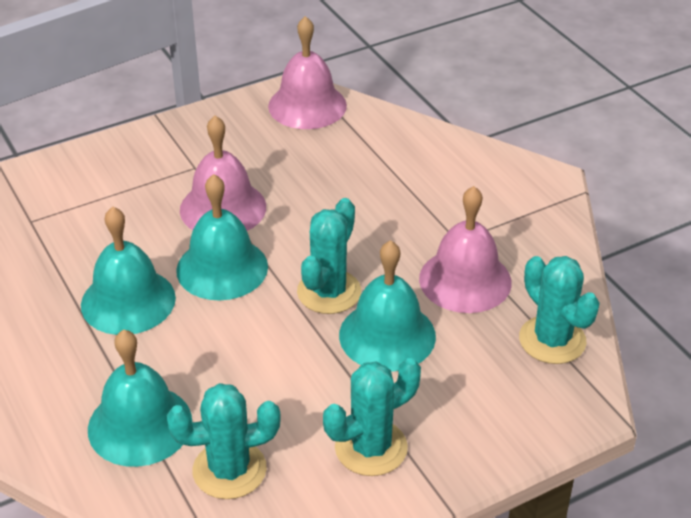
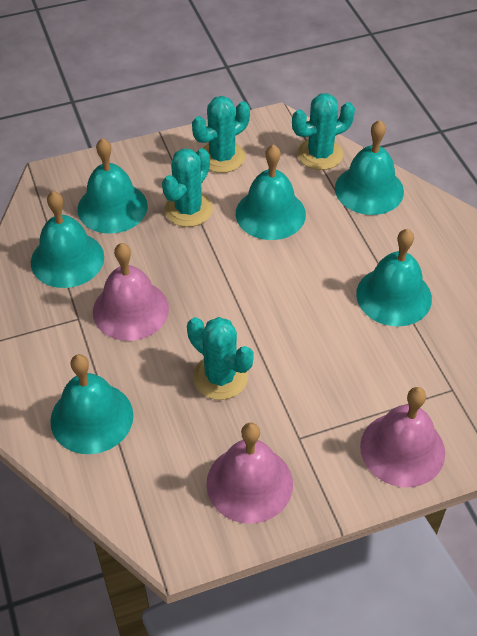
turquoise bell: 4 -> 6

